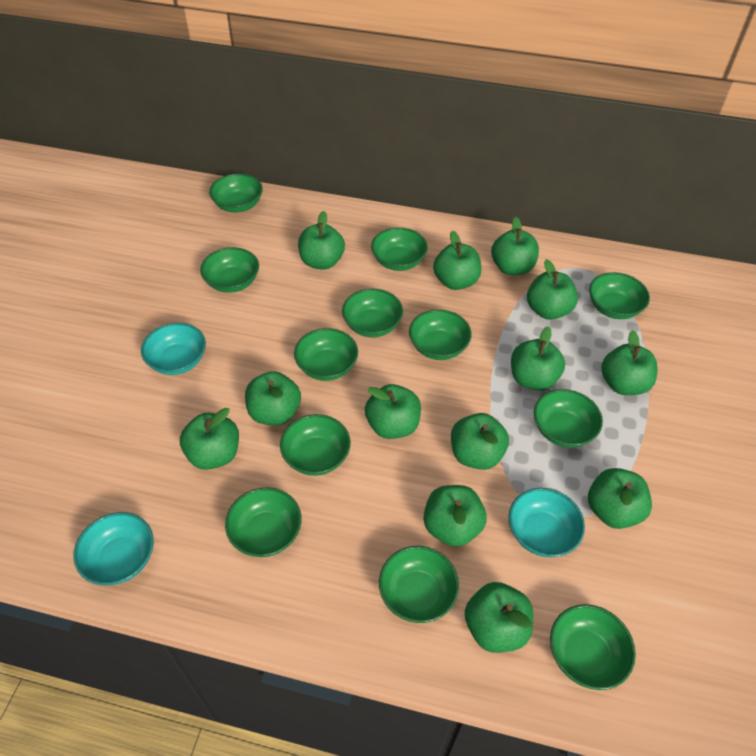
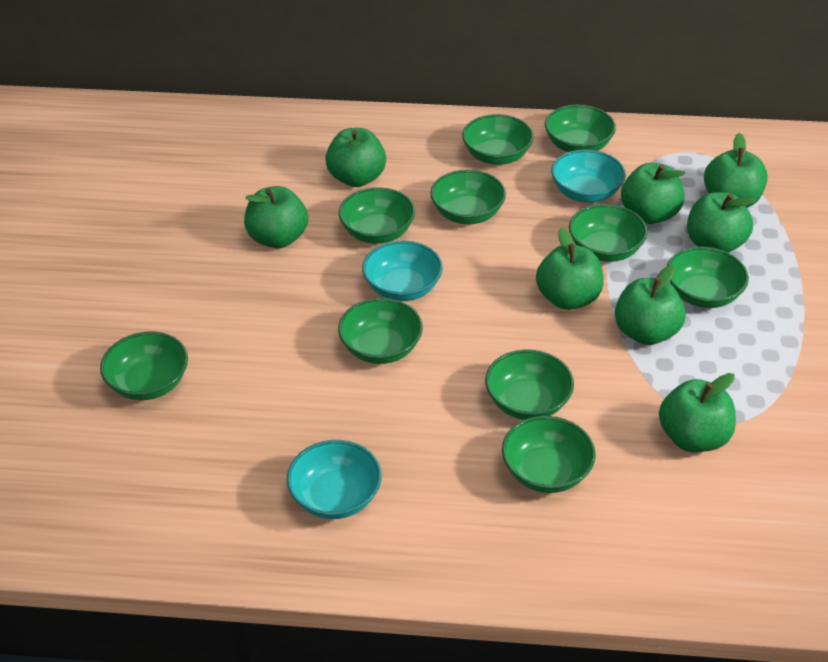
green apple: 13 -> 8
green bowl: 12 -> 10

